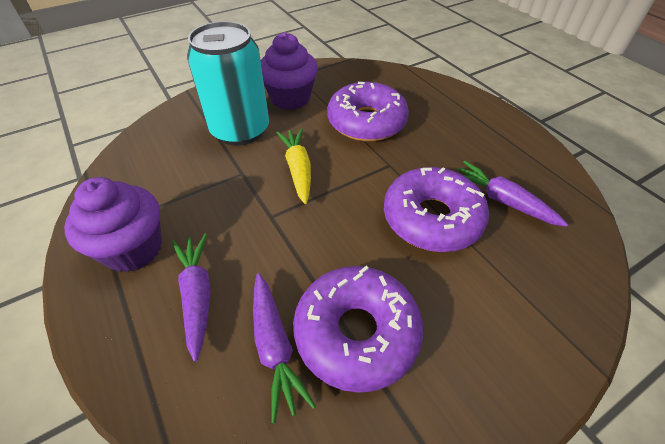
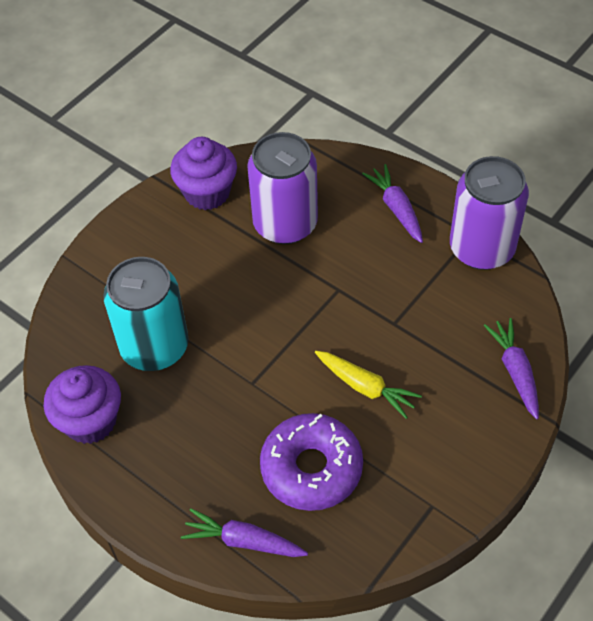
purple can: 0 -> 2
purple donut: 3 -> 1

